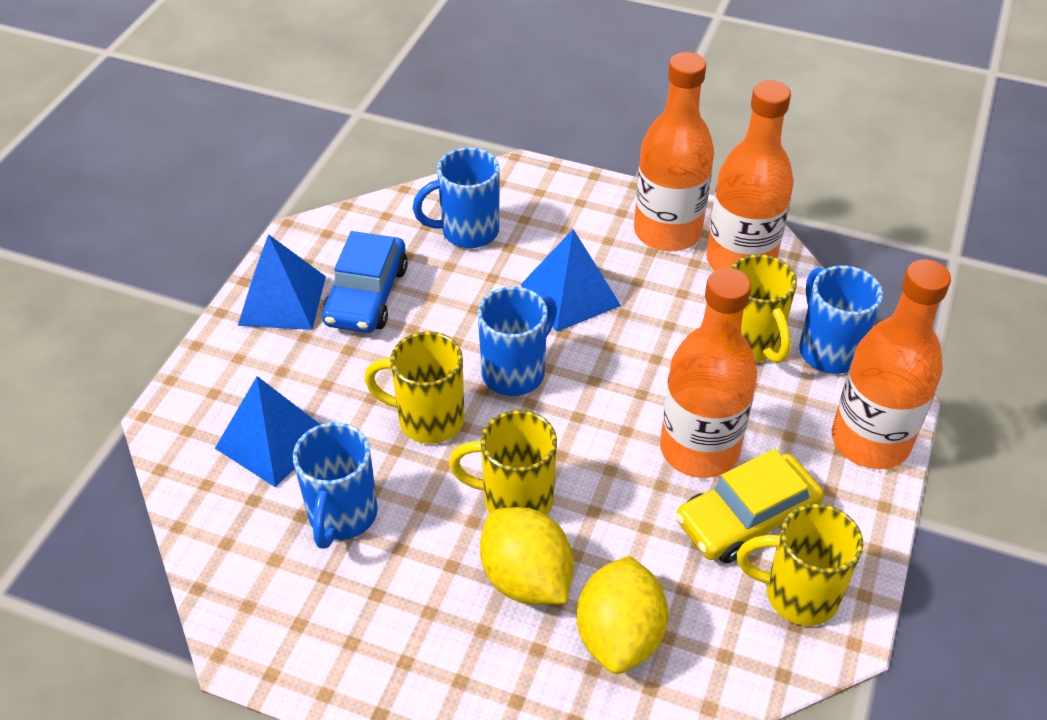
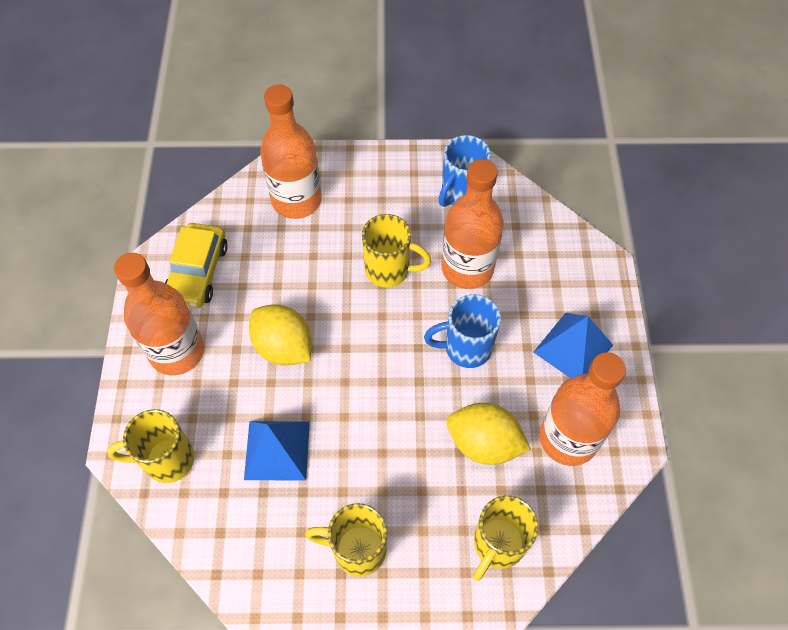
blue car: 1 -> 0
blue mug: 4 -> 2
blue pyramid: 3 -> 2

